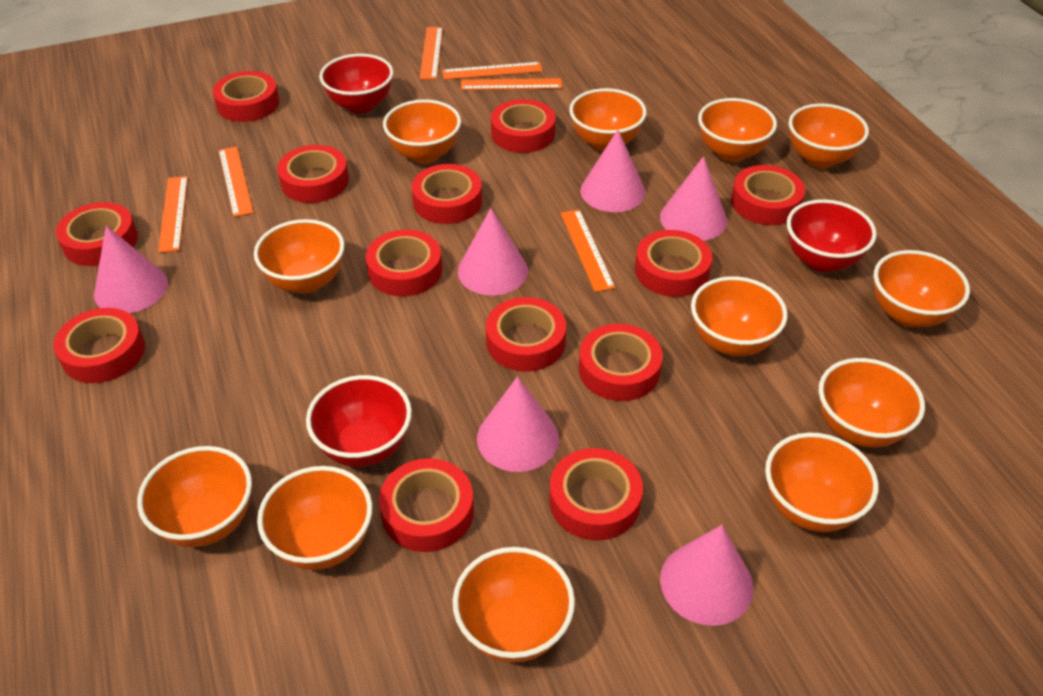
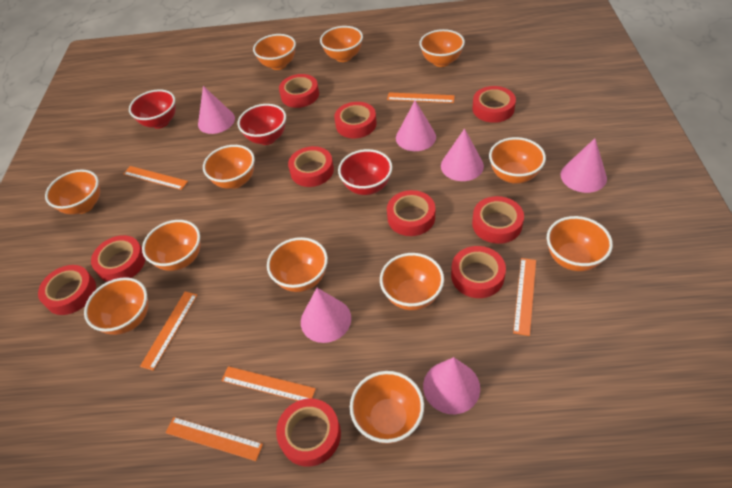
red tape: 13 -> 10

